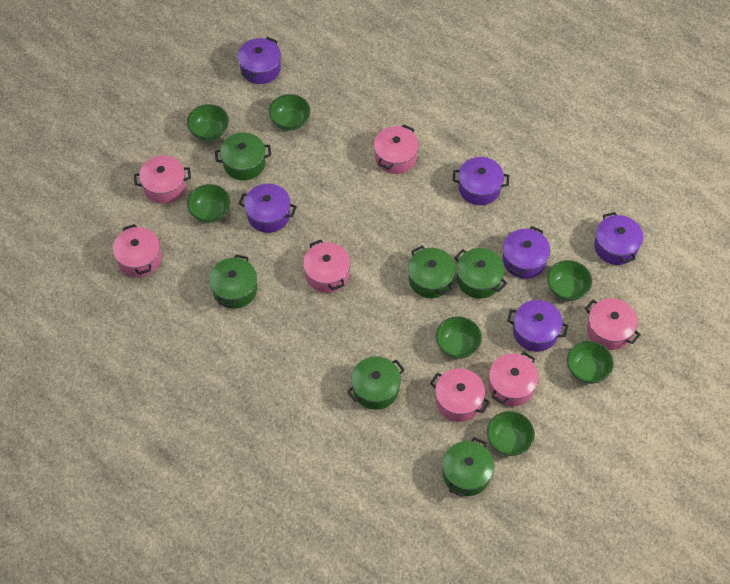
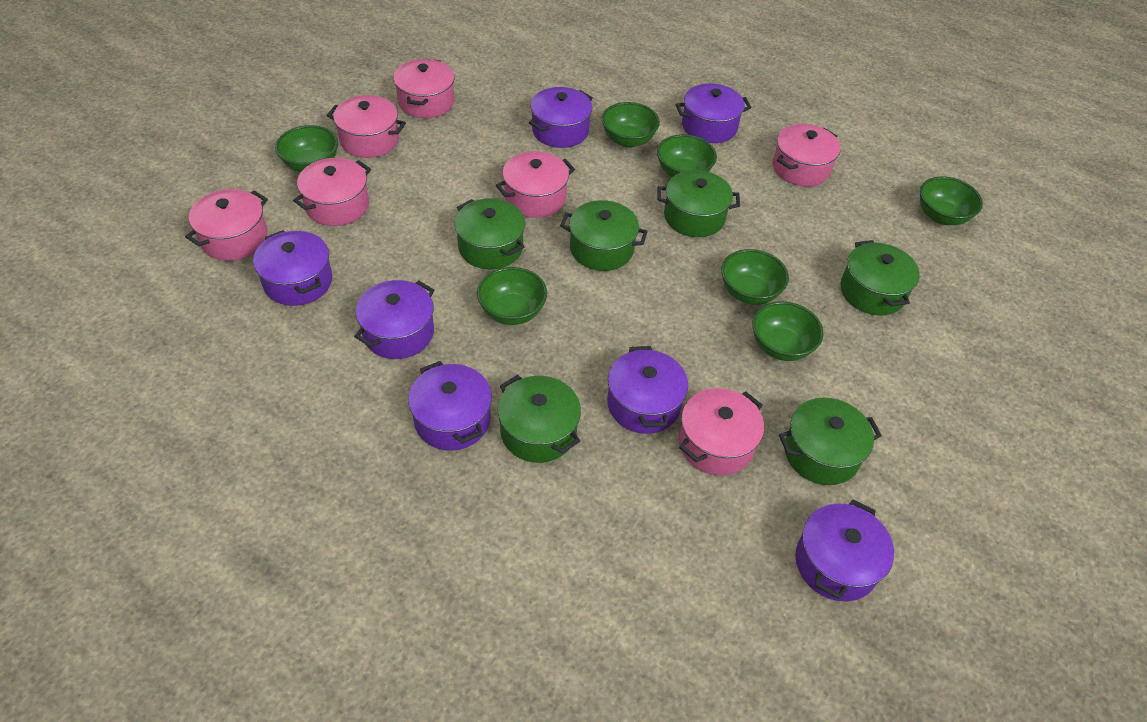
purple pot: 6 -> 7

